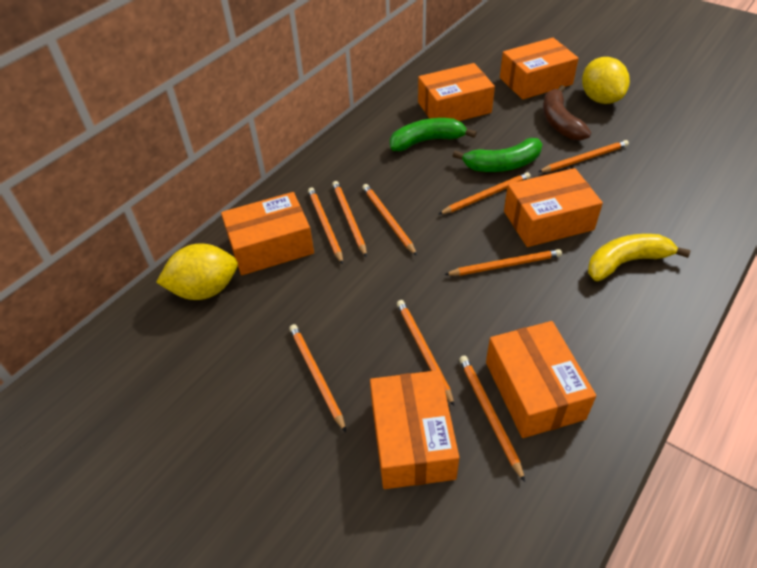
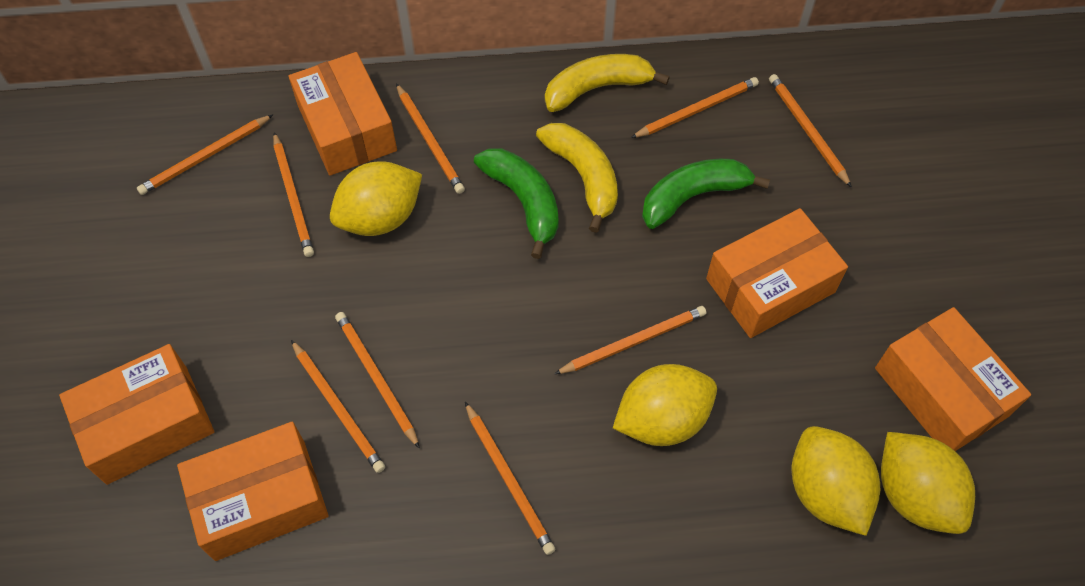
brown banana: 1 -> 0
orange box: 6 -> 5
yellow banana: 1 -> 2
yellow lemon: 2 -> 4

